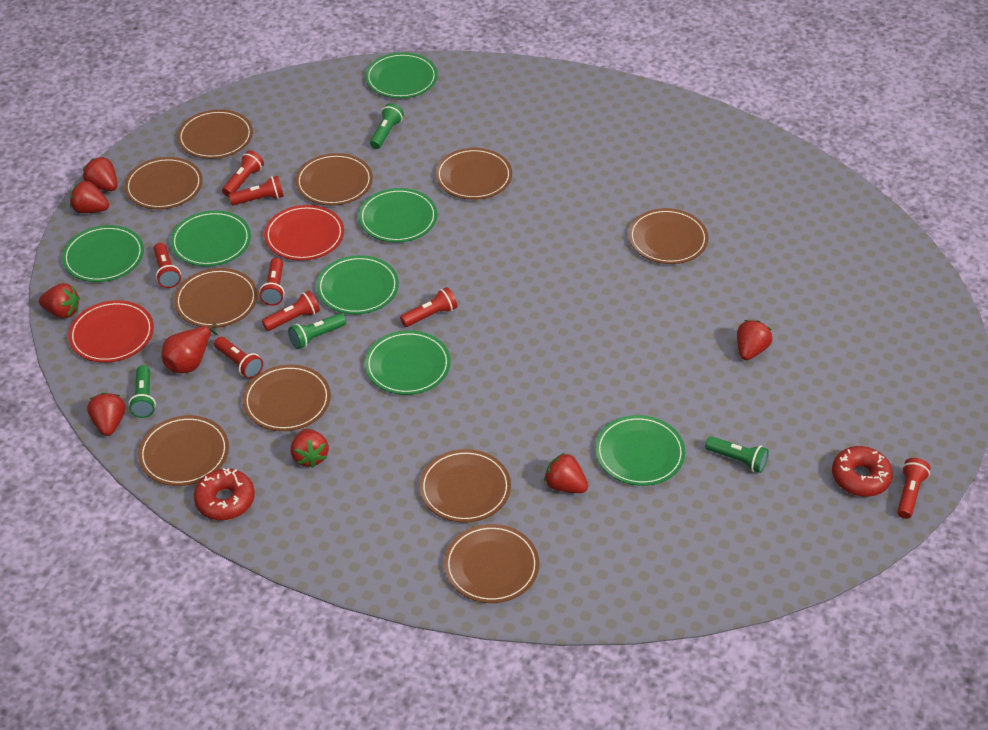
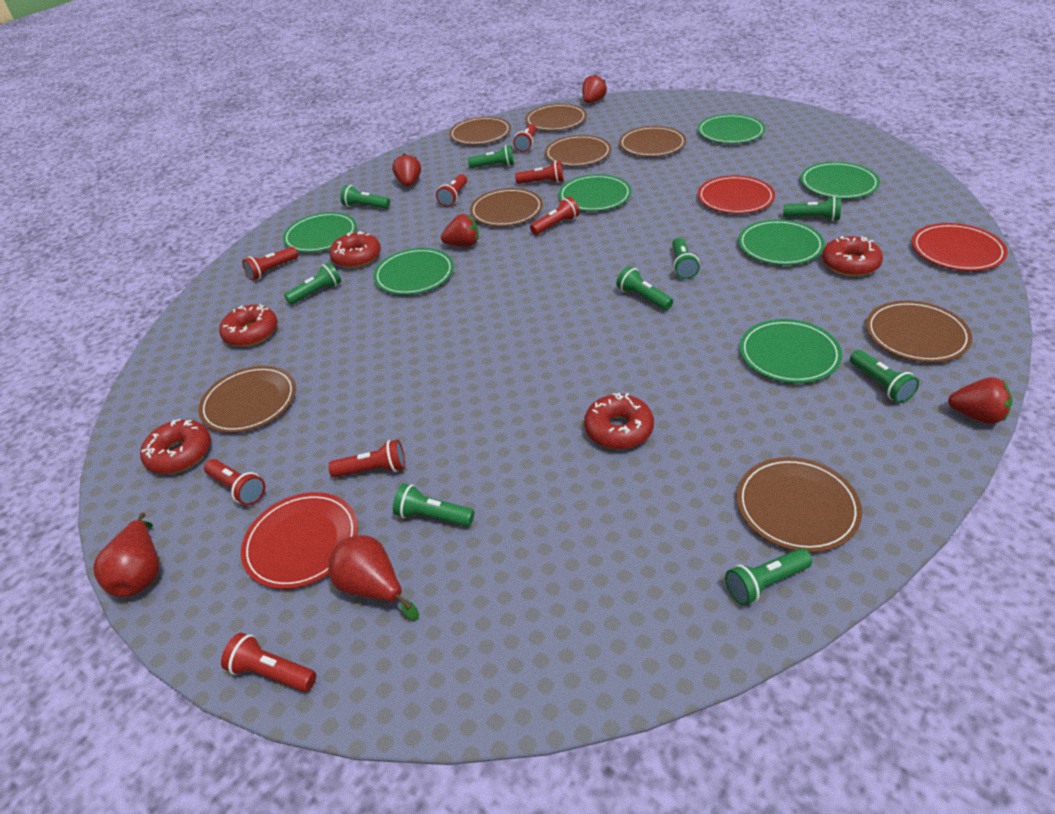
brown plate: 10 -> 8
green flashlight: 4 -> 9
red donut: 2 -> 5
red pear: 1 -> 2
red plate: 2 -> 3
red strawberry: 7 -> 4

